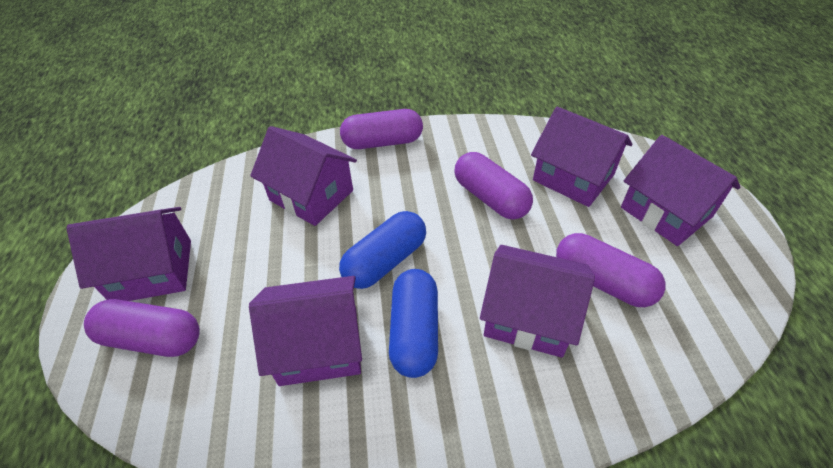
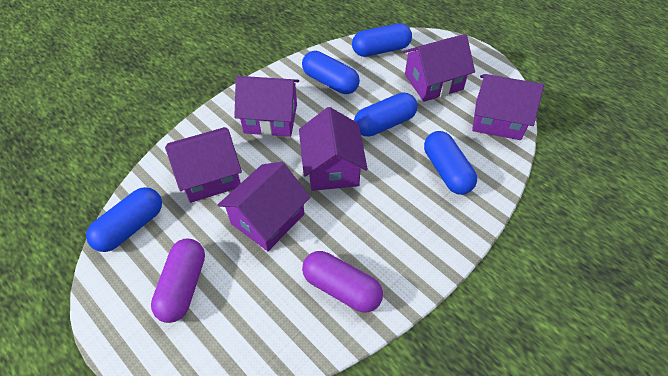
blue capsule: 2 -> 5
purple capsule: 4 -> 2

